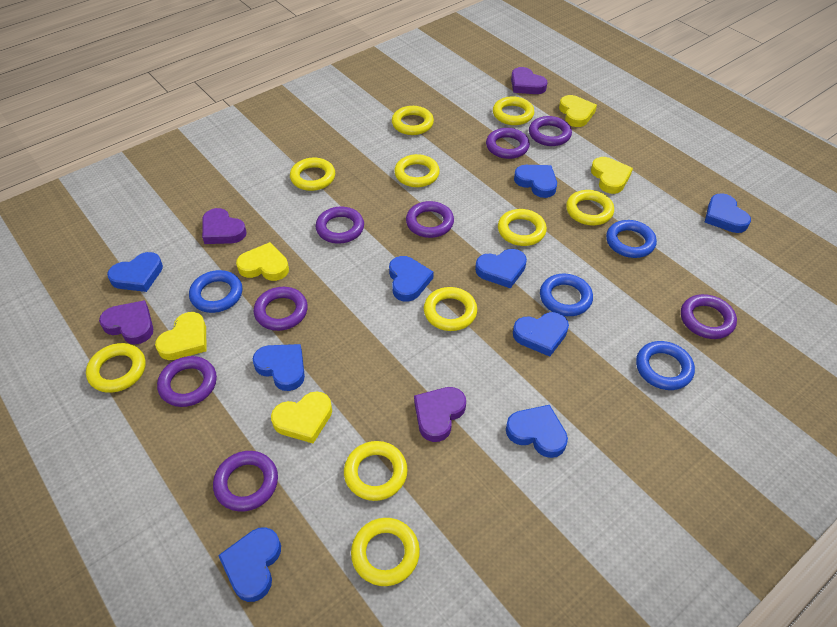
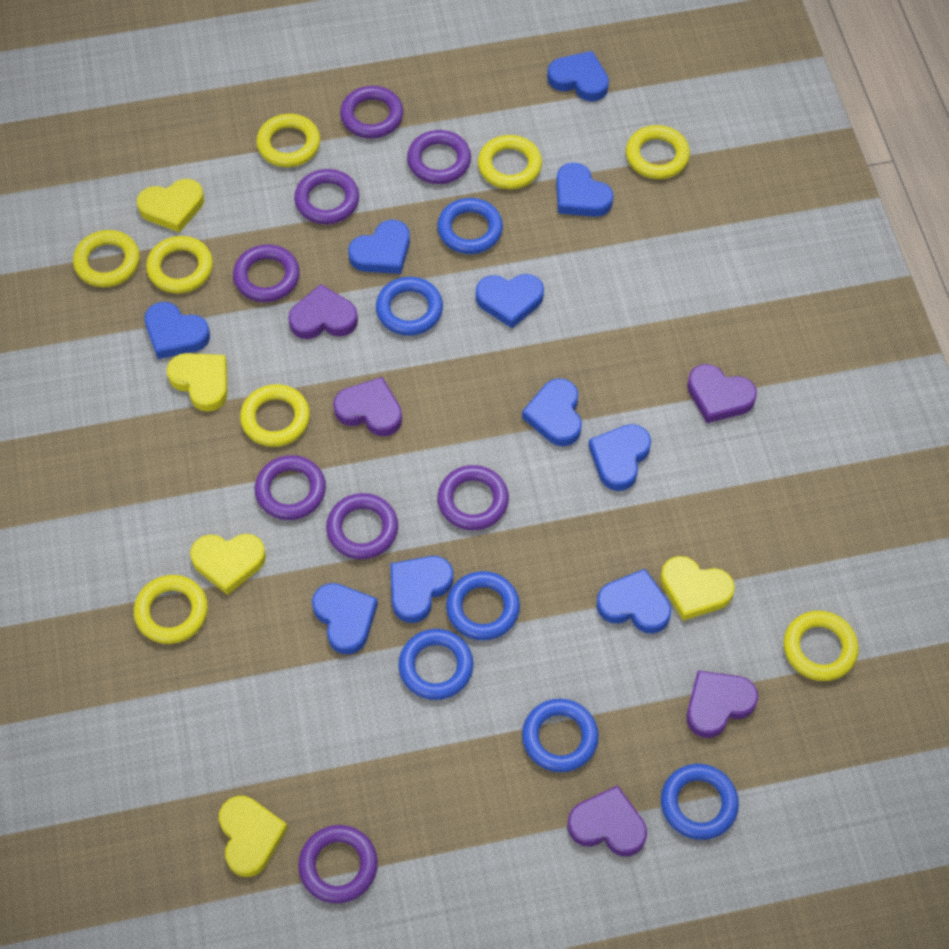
blue heart: 9 -> 10
blue ring: 4 -> 6
purple heart: 4 -> 5
yellow ring: 10 -> 8

